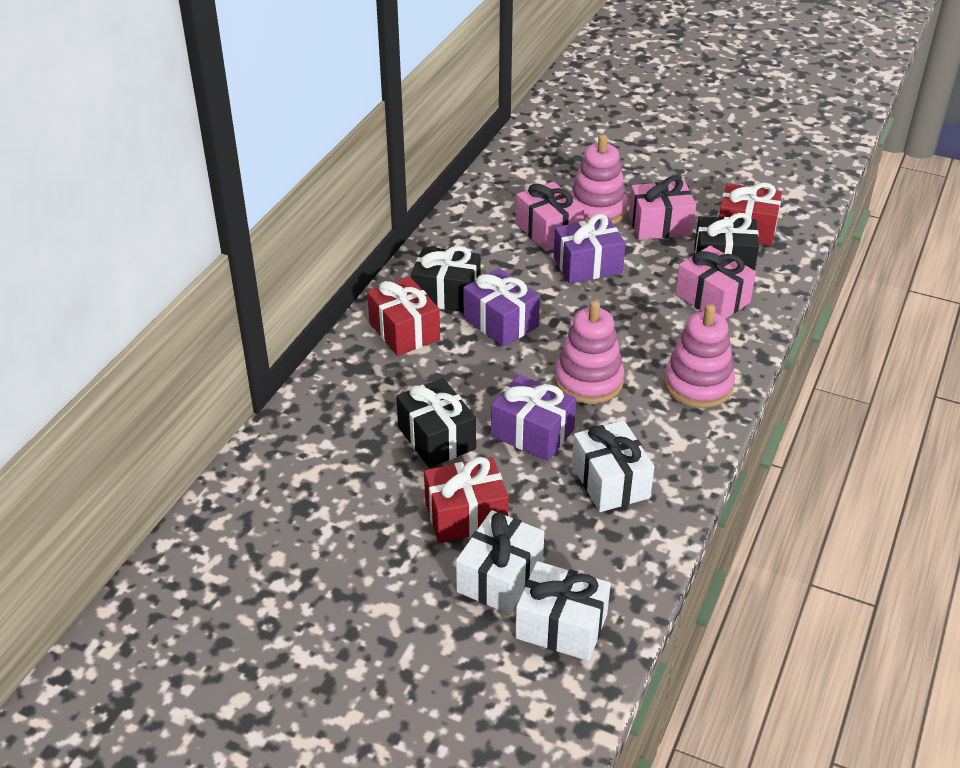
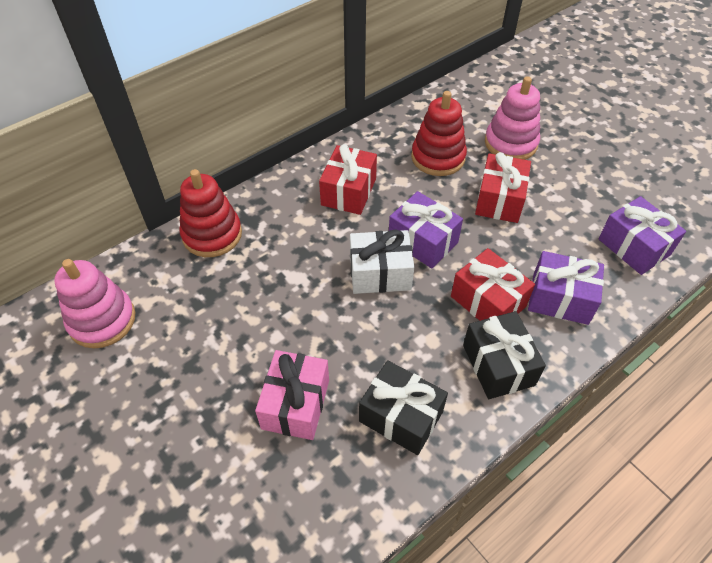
black gift: 3 -> 2
pink gift: 3 -> 1
pink stacking toy: 3 -> 2
red stacking toy: 0 -> 2
white gift: 3 -> 1

